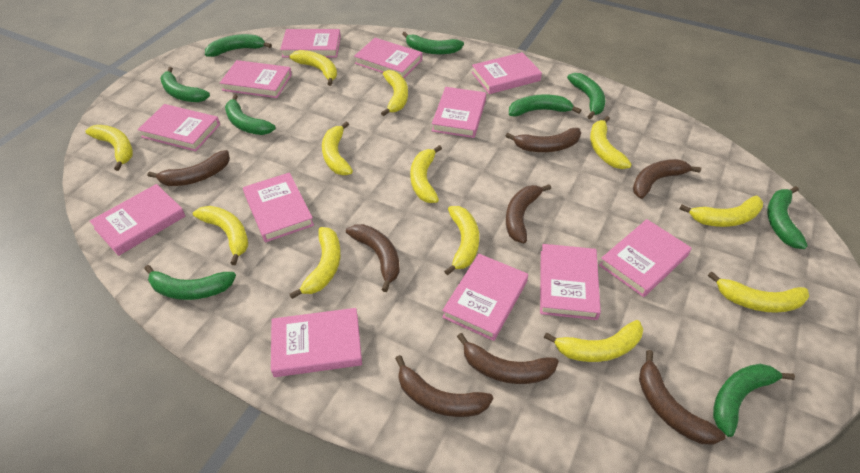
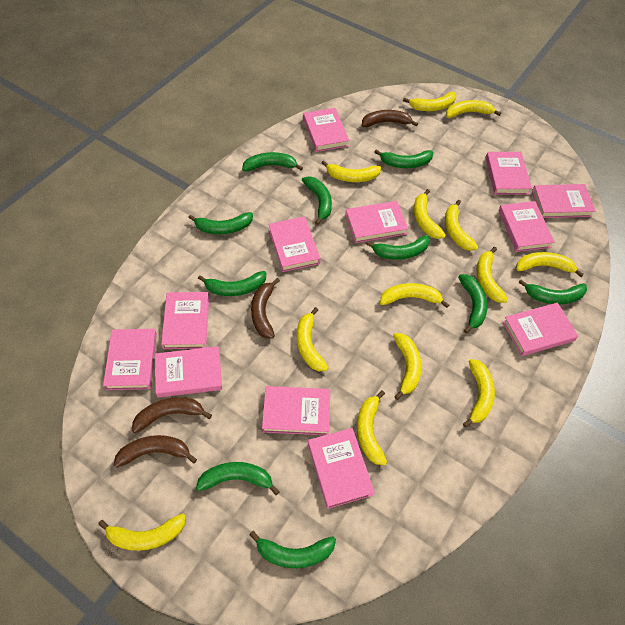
brown banana: 8 -> 4
green banana: 9 -> 10
yellow banana: 12 -> 13

